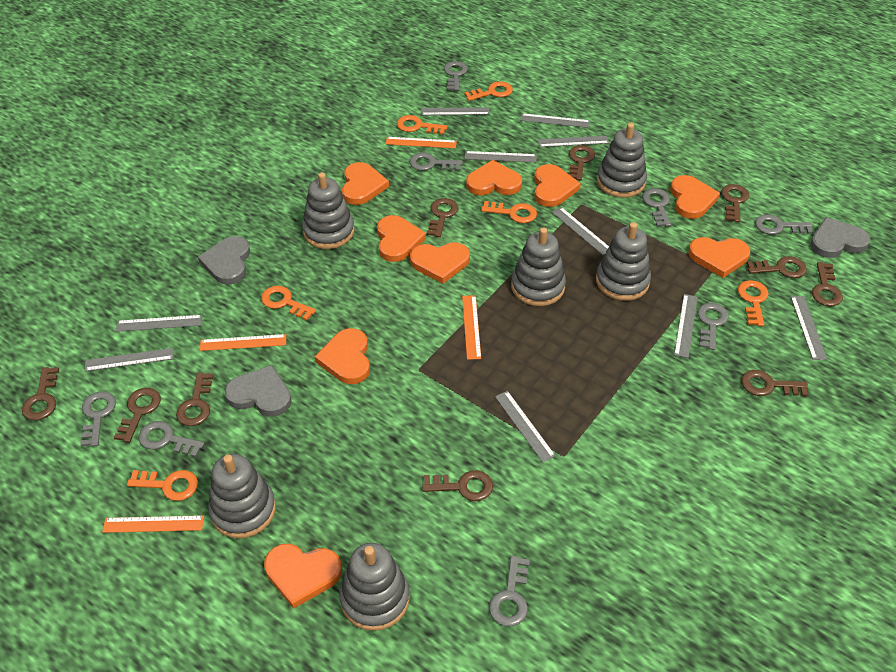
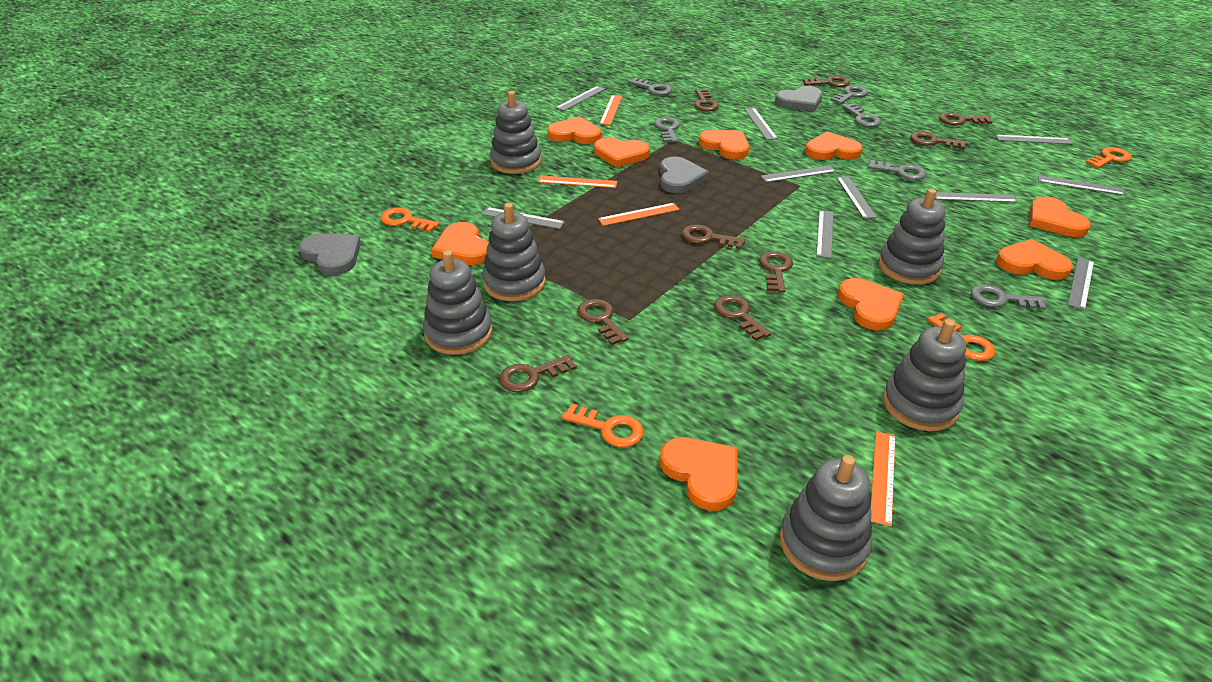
brown key: 10 -> 9
grey key: 8 -> 6
orange key: 6 -> 4

